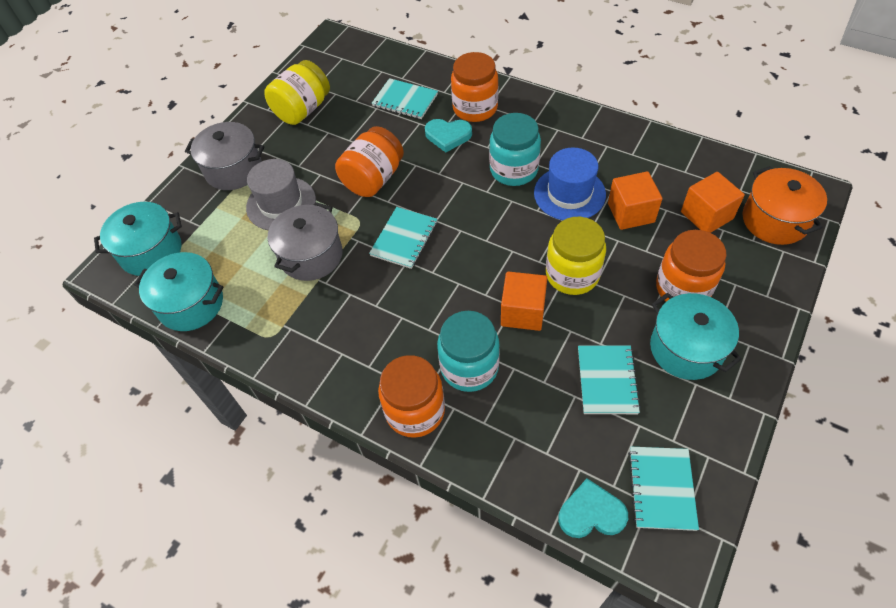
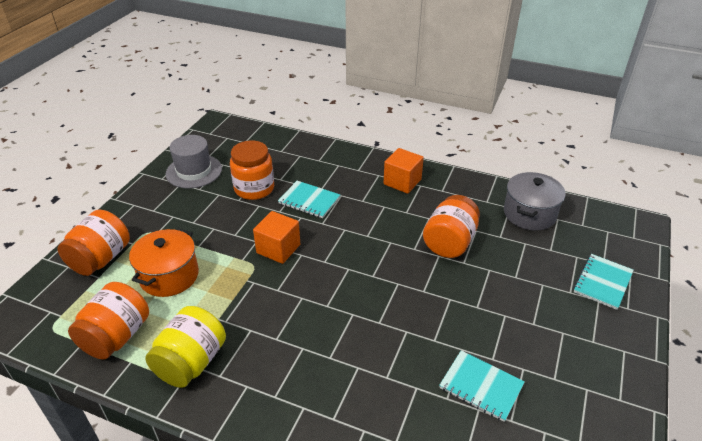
blue hat: 1 -> 0
grey pot: 2 -> 1
orange cube: 3 -> 2
turquoise heart: 2 -> 0
turquoise jar: 2 -> 0
turquoise notebook: 4 -> 3
turquoise pot: 3 -> 0
yellow jar: 2 -> 1

